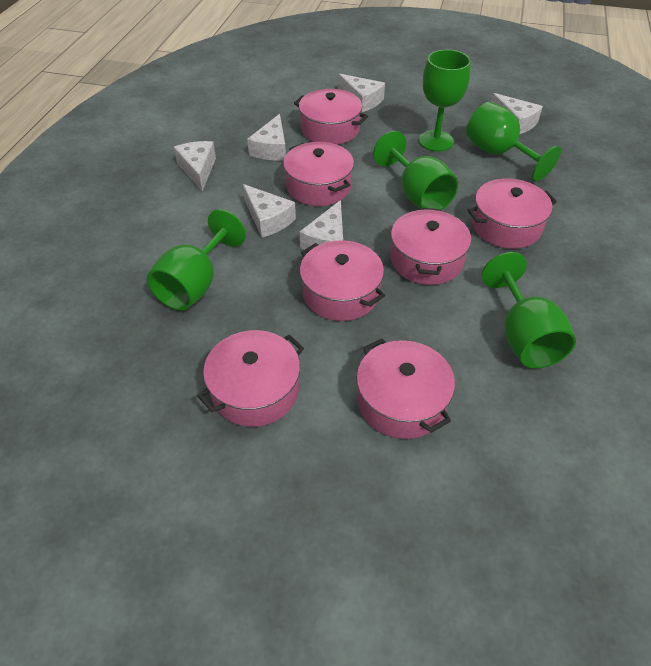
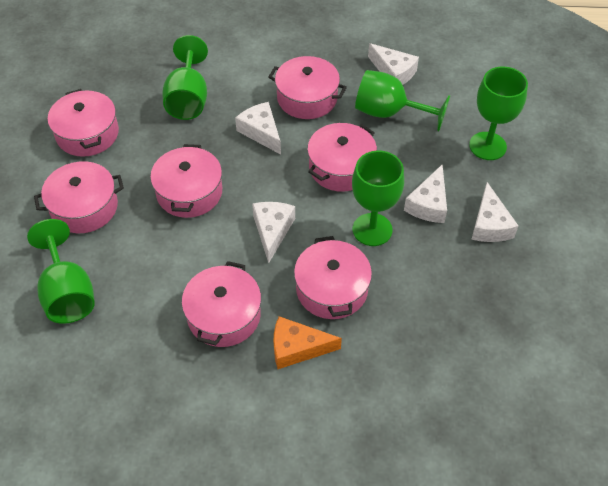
orange cheese: 0 -> 1
white cheese: 6 -> 5

